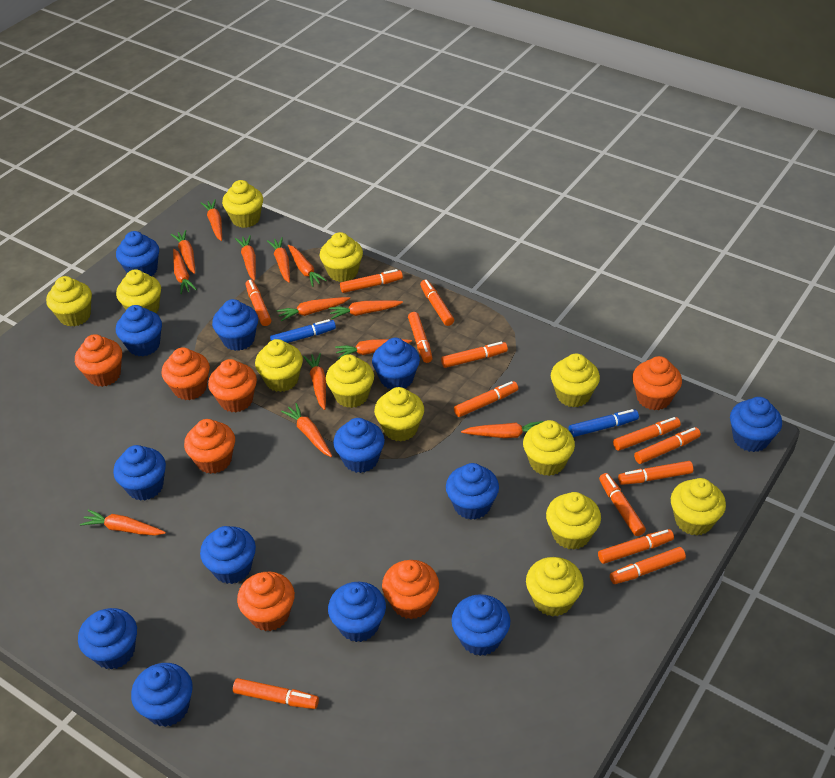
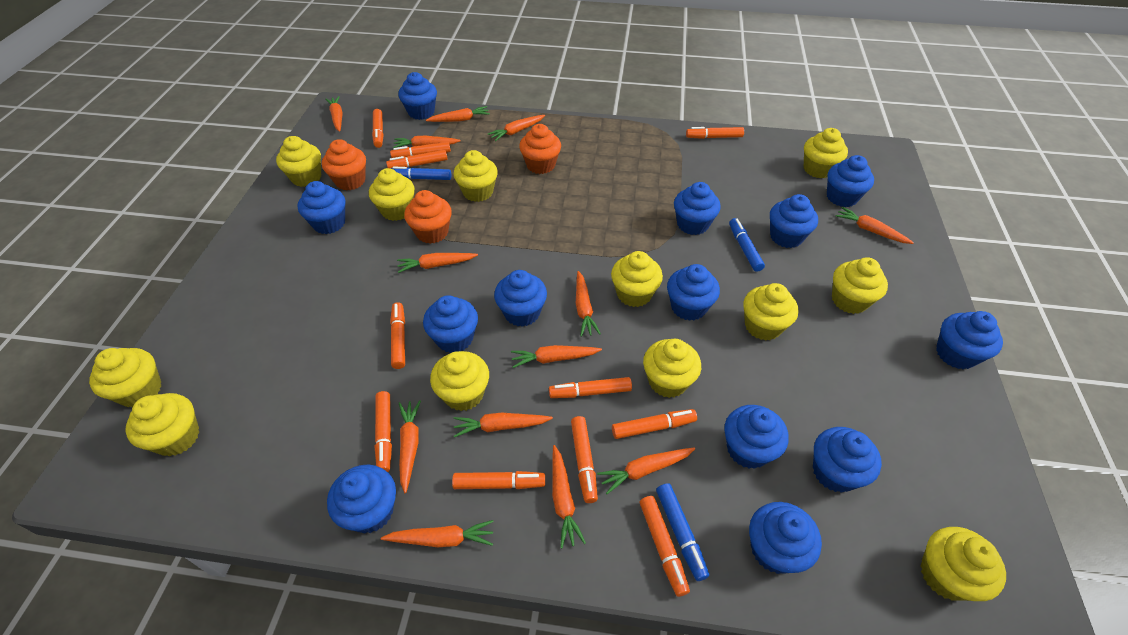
blue marker: 2 -> 3
orange cupcake: 7 -> 3
orange marker: 13 -> 11

